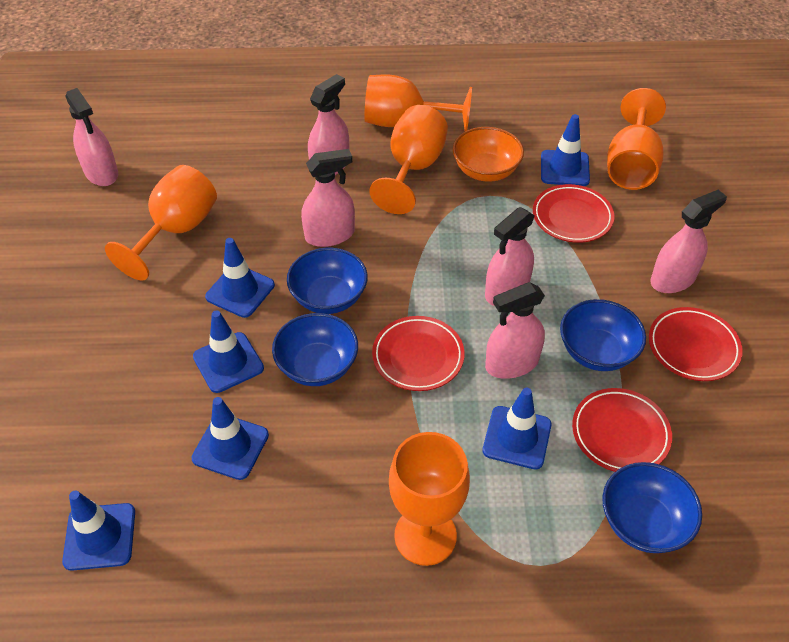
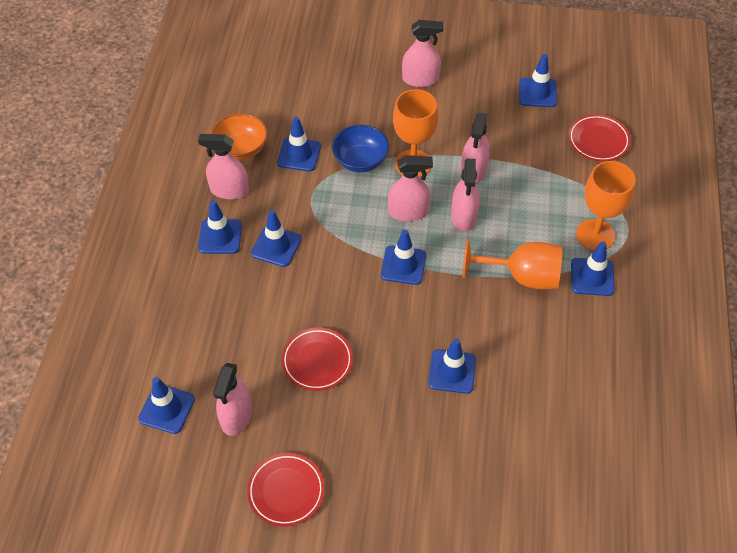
blue bowl: 4 -> 1
blue traffic cone: 6 -> 8
orange goblet: 5 -> 3
red plate: 4 -> 3

